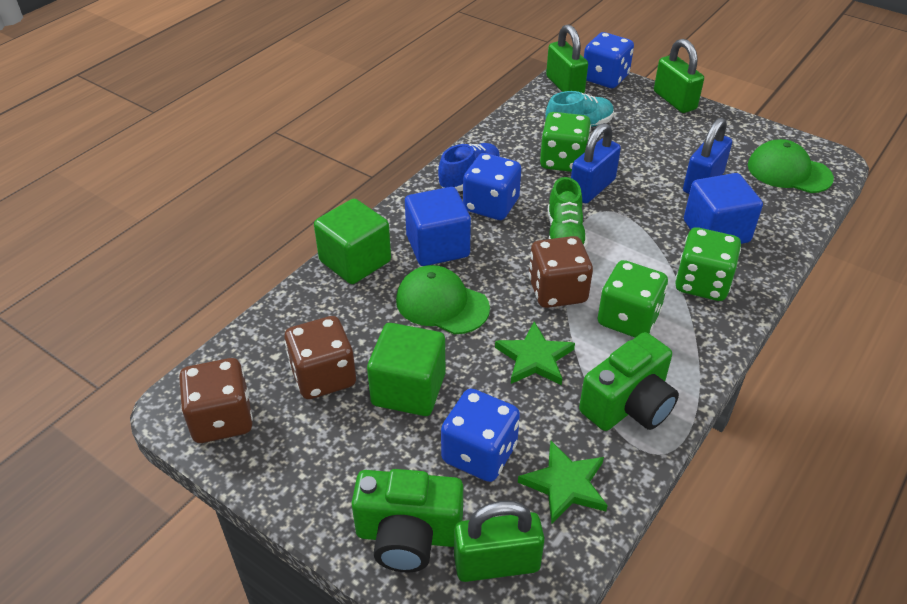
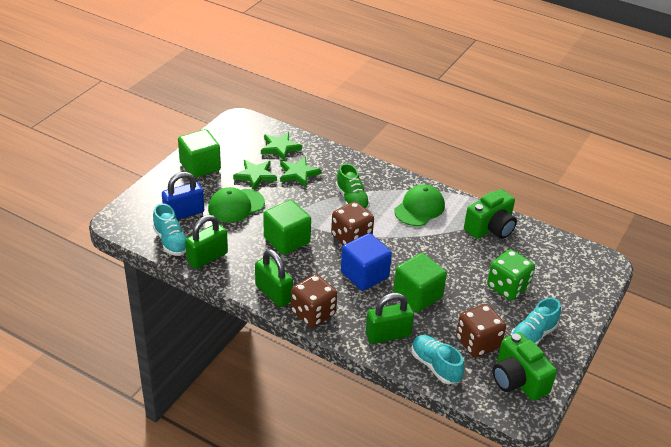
blue cube: 2 -> 1
blue dice: 3 -> 0
blue padlock: 2 -> 1
blue shoe: 1 -> 0
green cube: 2 -> 3
green dice: 3 -> 1
green star: 2 -> 3
turquoise shoe: 1 -> 3

